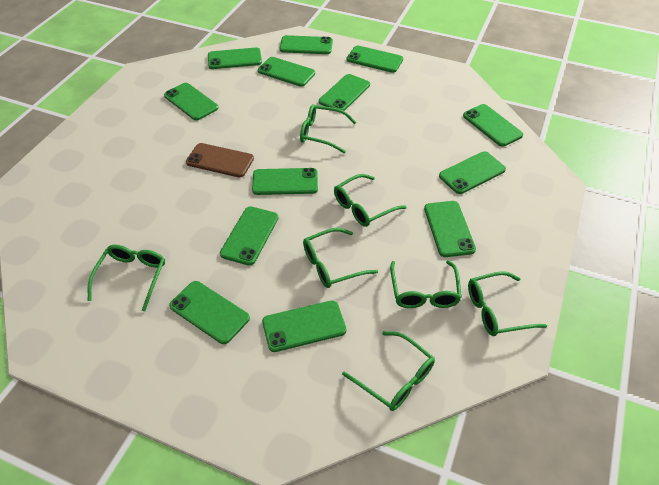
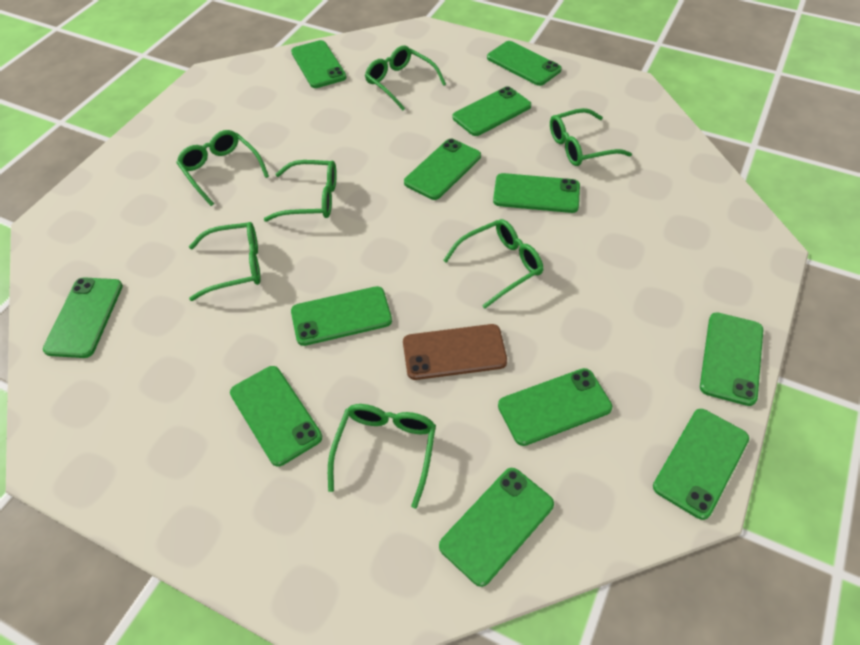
green phone: 13 -> 12

